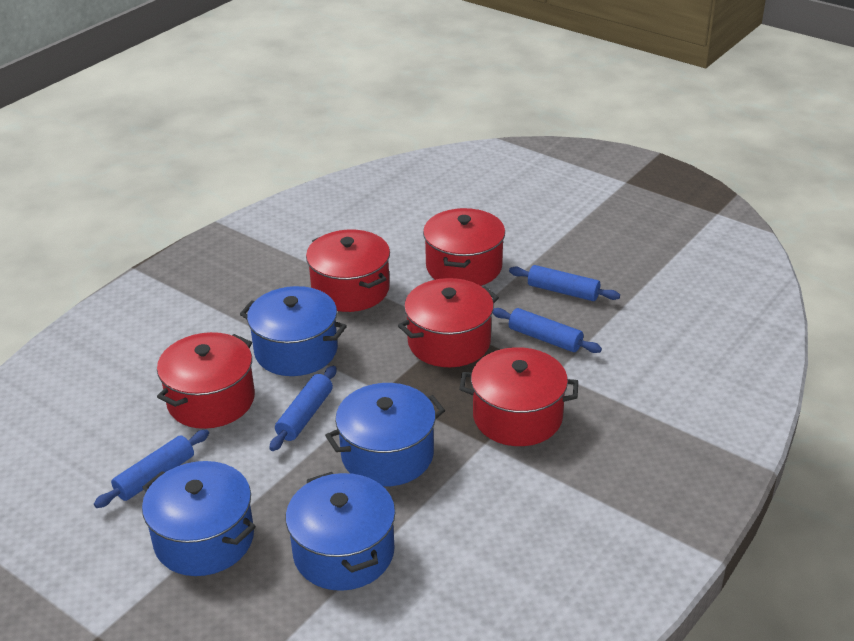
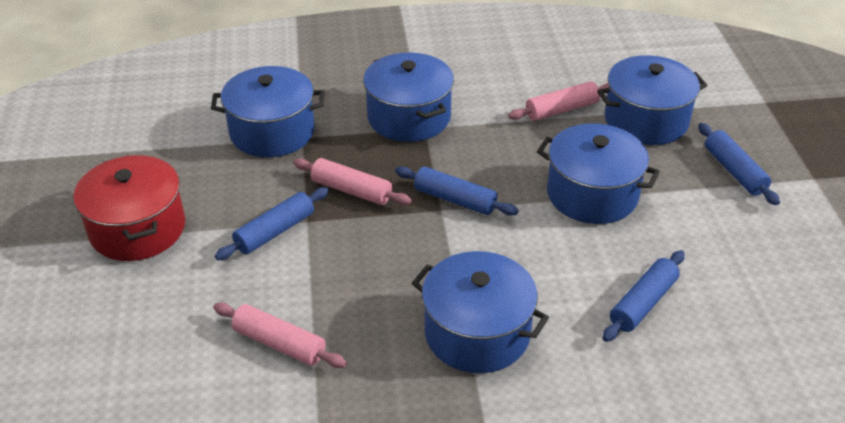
blue pot: 4 -> 5
pink rolling pin: 0 -> 3
red pot: 5 -> 1

